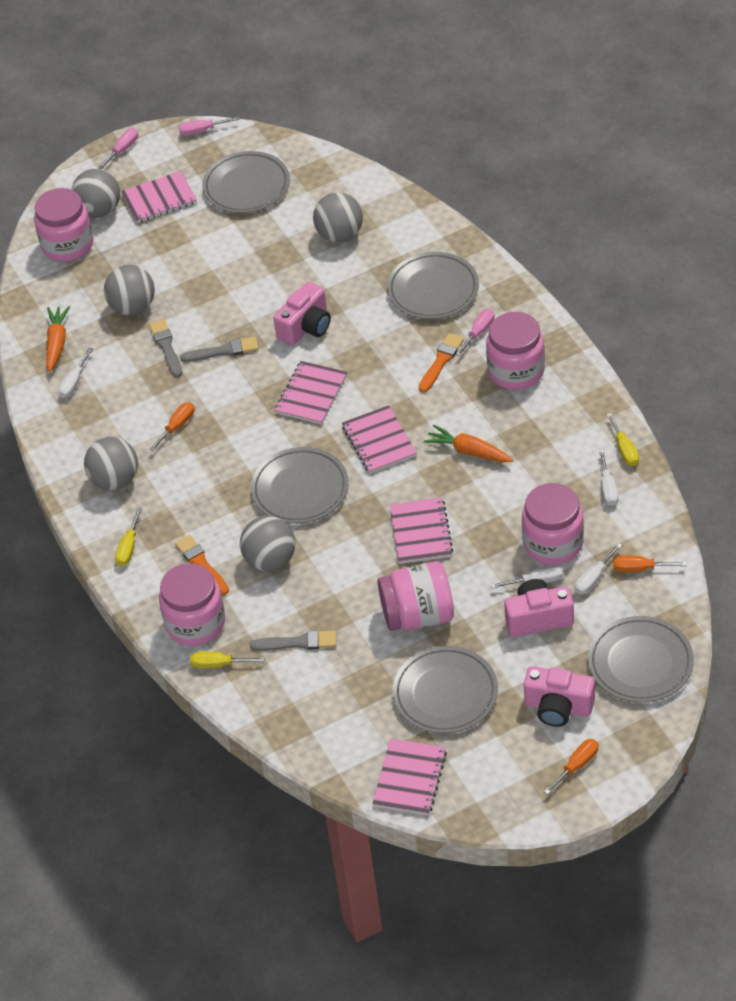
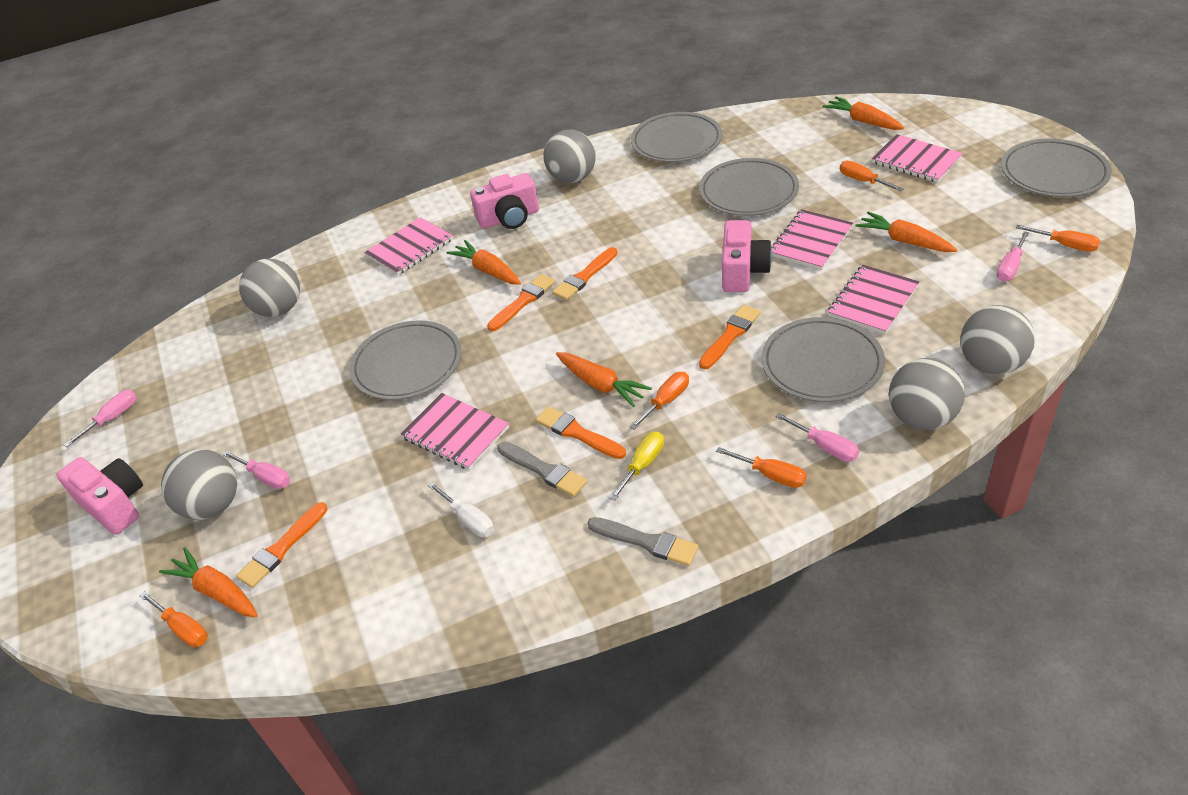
grey brush: 3 -> 2
orange brush: 2 -> 5
orange carrot: 2 -> 5
orange screwdriver: 3 -> 5
pink jar: 5 -> 0
pink screwdriver: 3 -> 4
white screwdriver: 4 -> 1
yellow screwdriver: 3 -> 1

